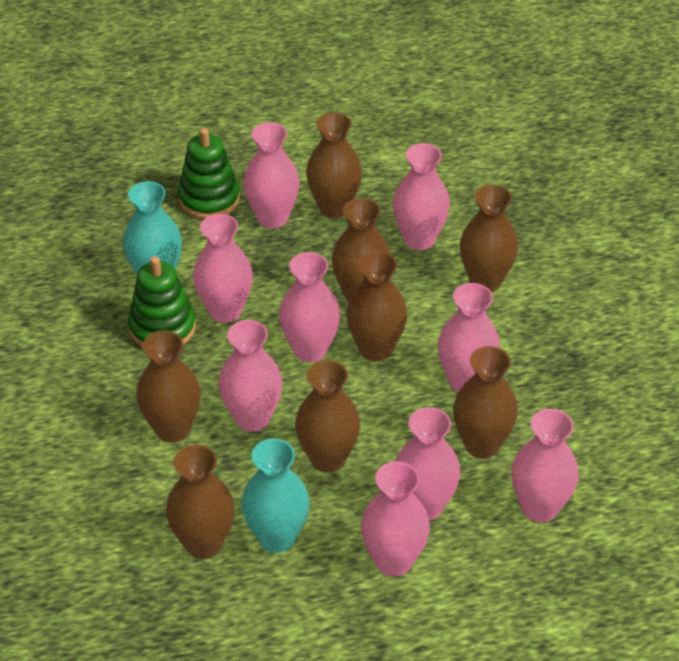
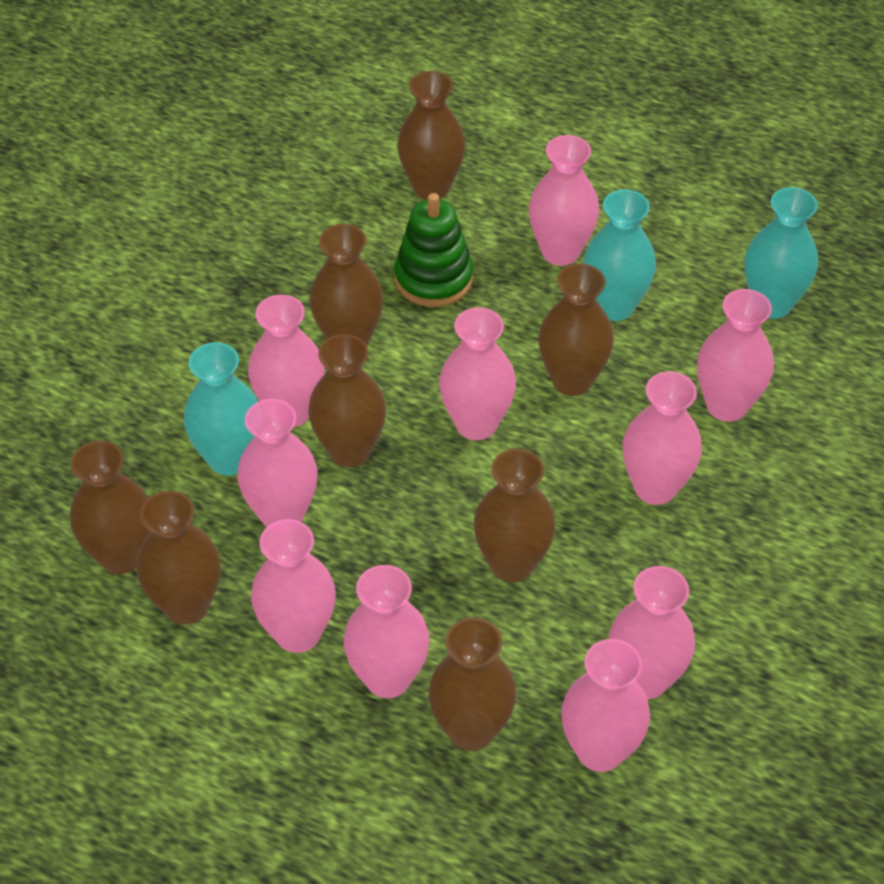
green stacking toy: 2 -> 1
pink vase: 9 -> 10
turquoise vase: 2 -> 3

